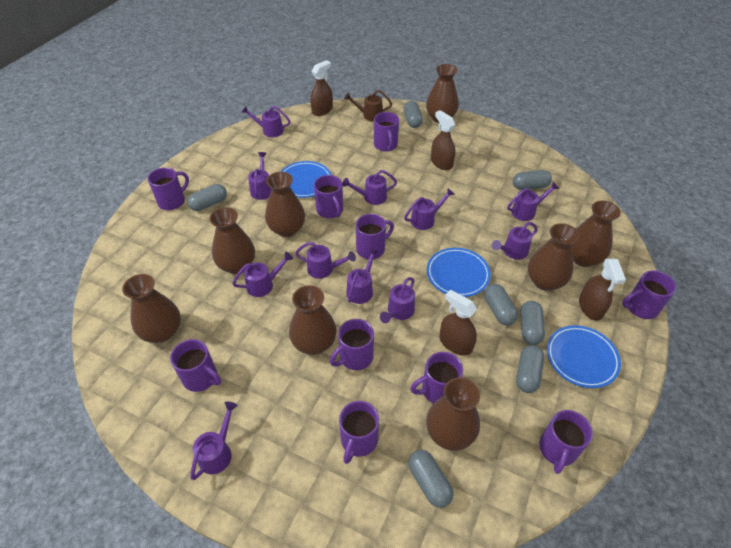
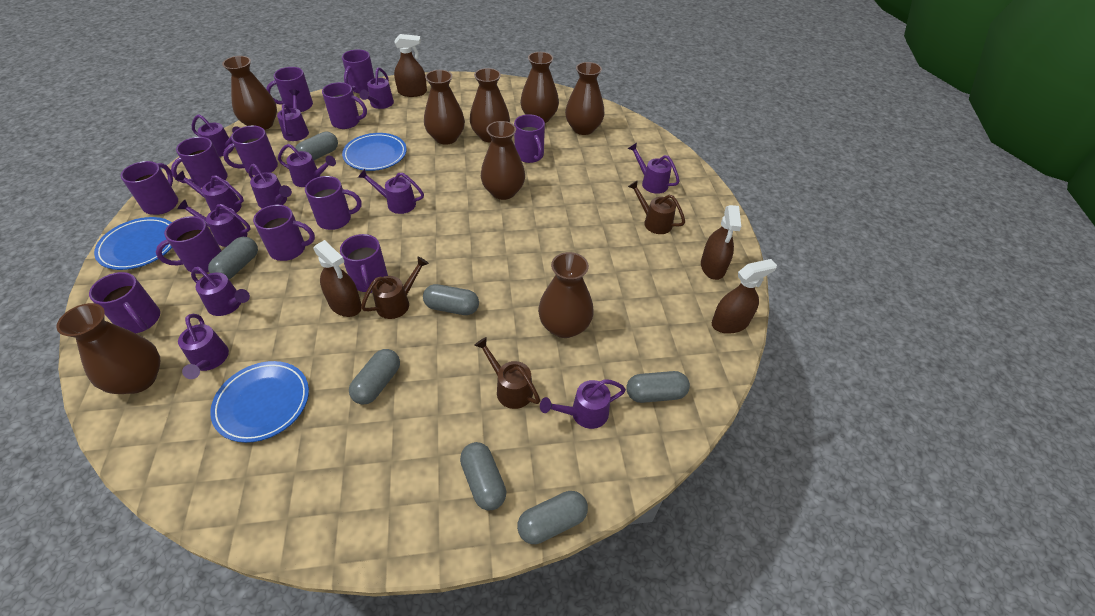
brown watering can: 1 -> 3
purple mug: 10 -> 12
purple watering can: 11 -> 12

